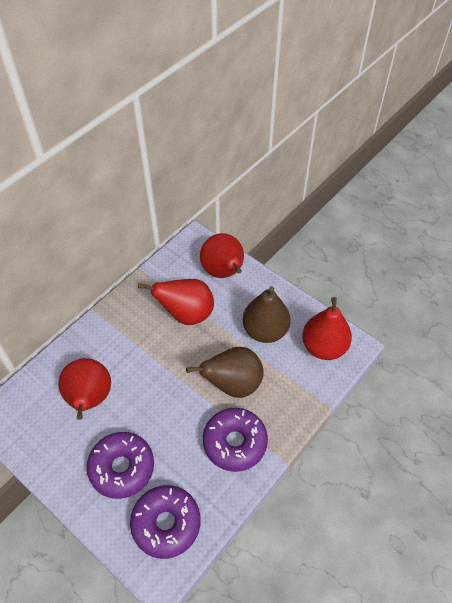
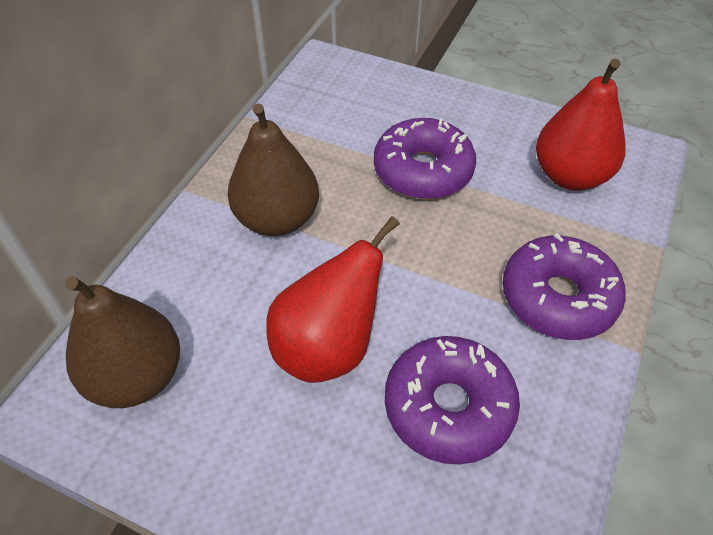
red pear: 4 -> 2

